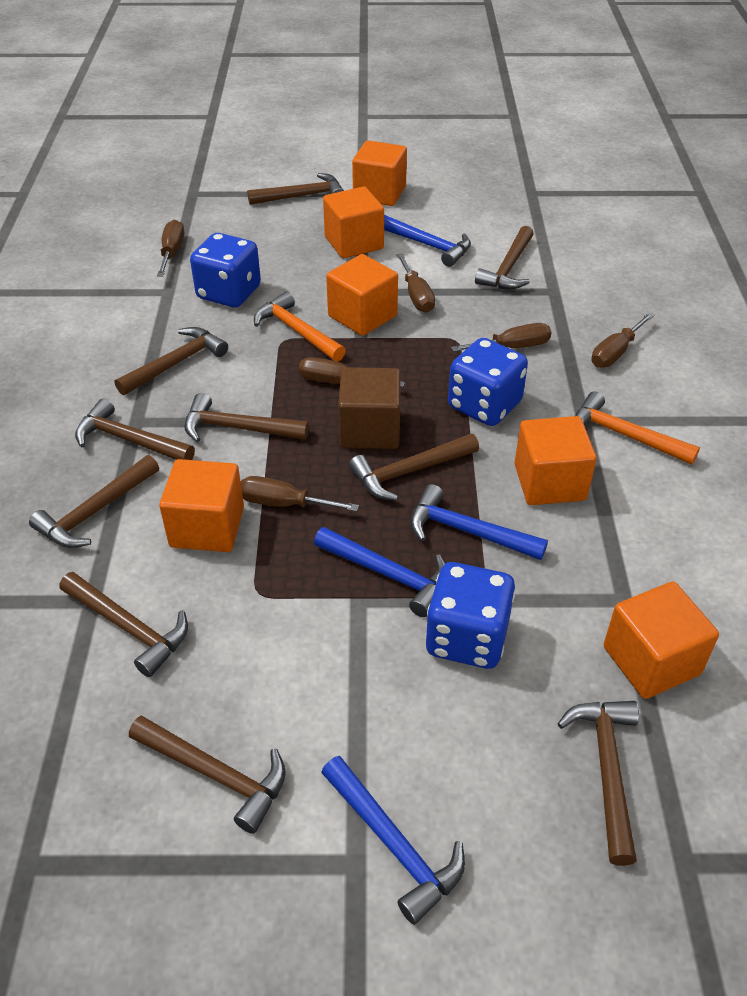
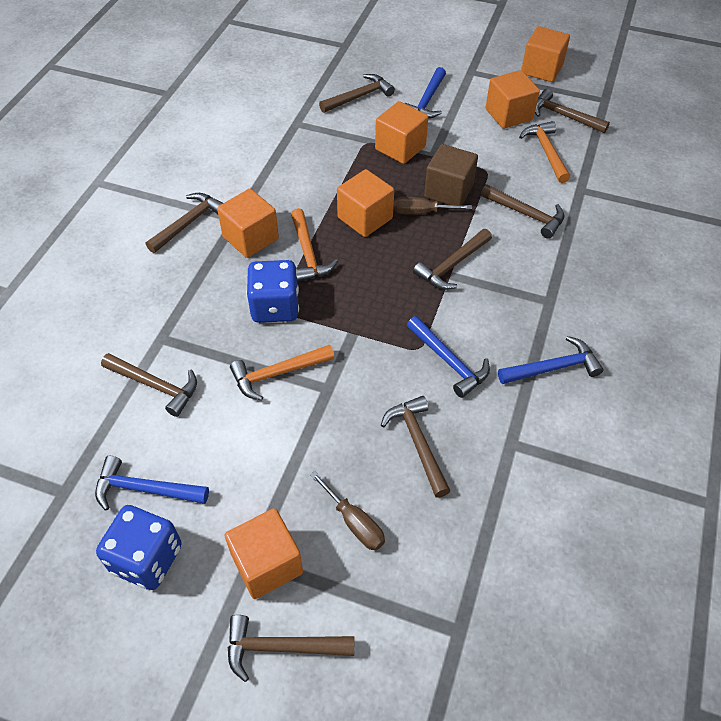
blue dice: 3 -> 2
brown hammer: 10 -> 8
brown screwdriver: 6 -> 2
orange hammer: 2 -> 3

